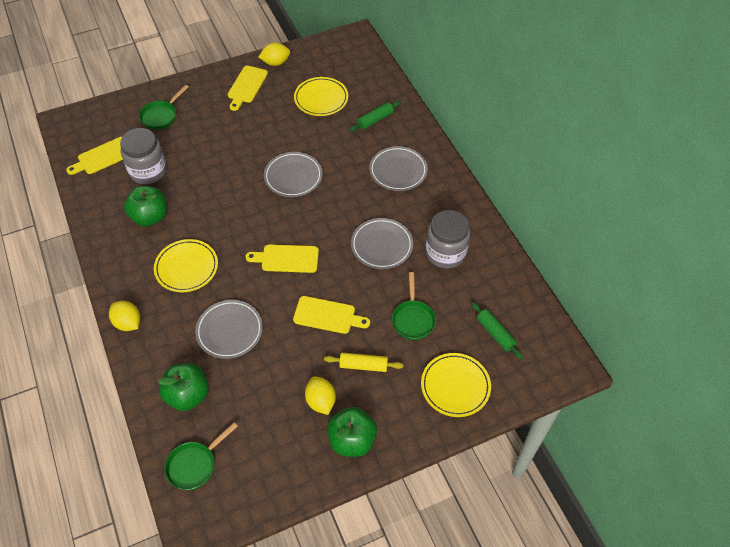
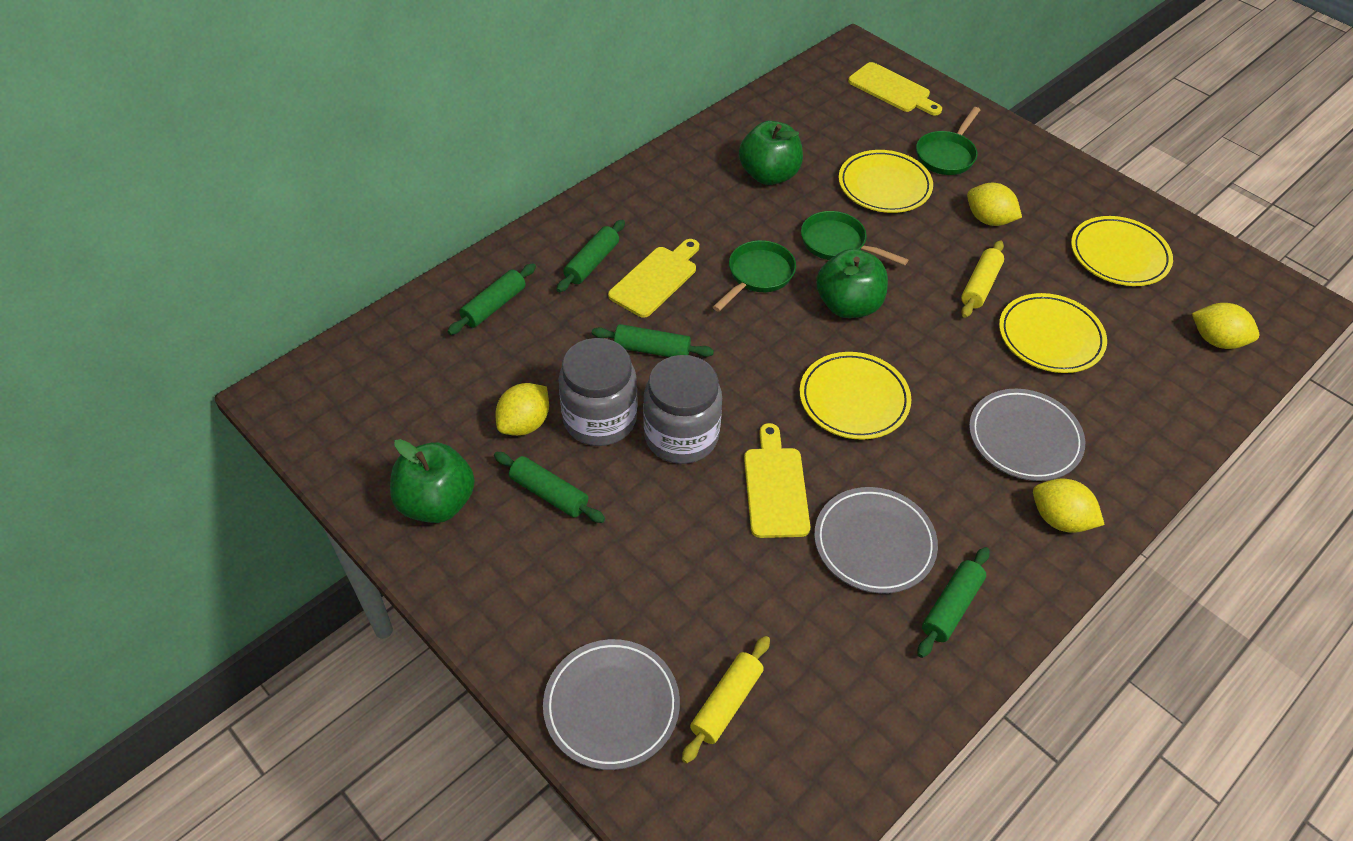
green rolling pin: 2 -> 5
grey plate: 4 -> 3
yellow cutting board: 4 -> 3
yellow lemon: 3 -> 4
yellow plate: 3 -> 4
yellow rolling pin: 1 -> 2

